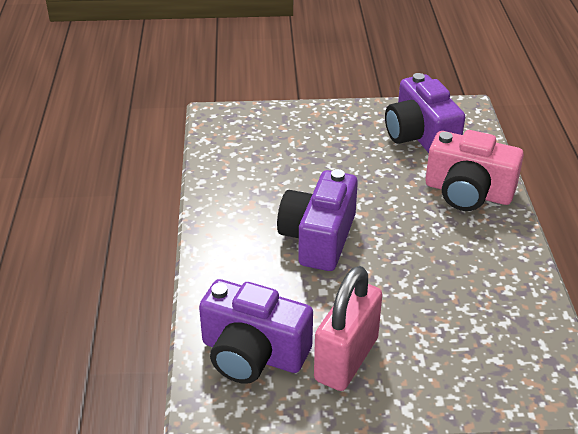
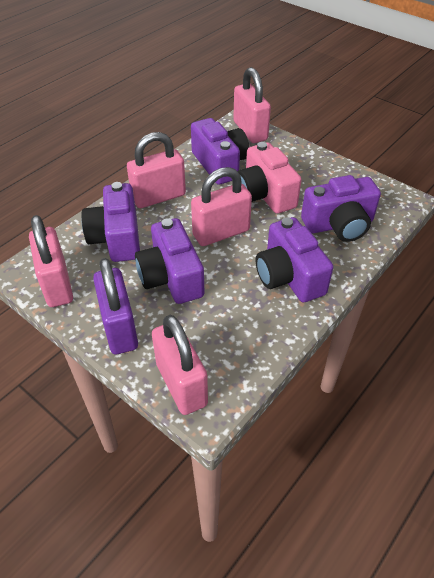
pink padlock: 1 -> 5
purple camera: 3 -> 5
purple padlock: 0 -> 1

